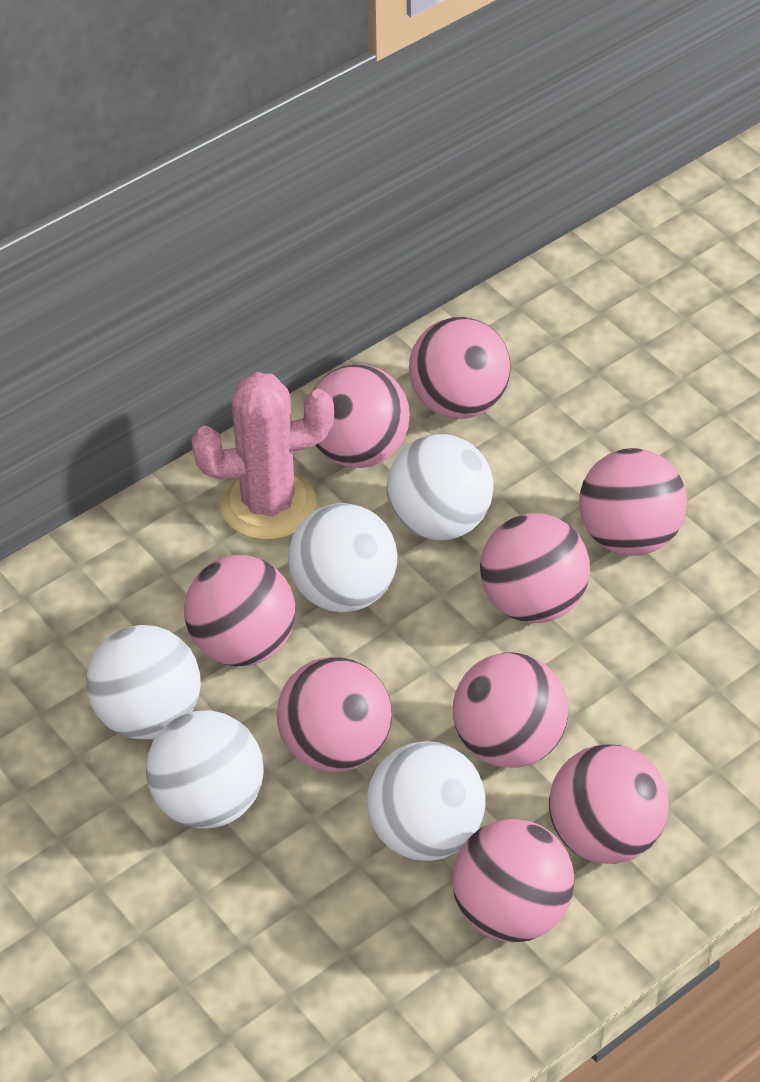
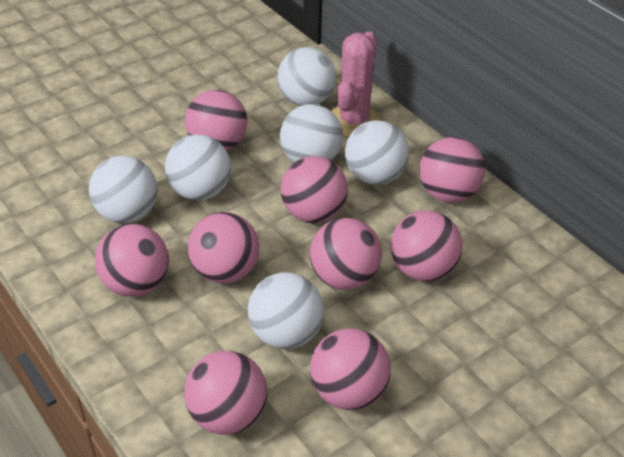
white ball: 5 -> 6

